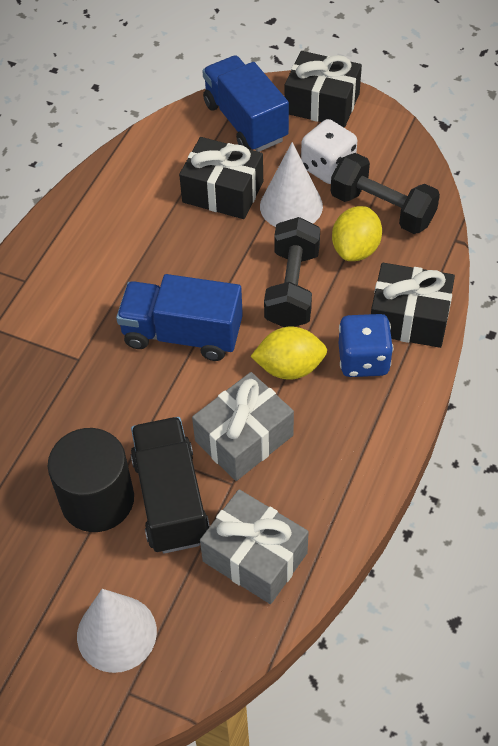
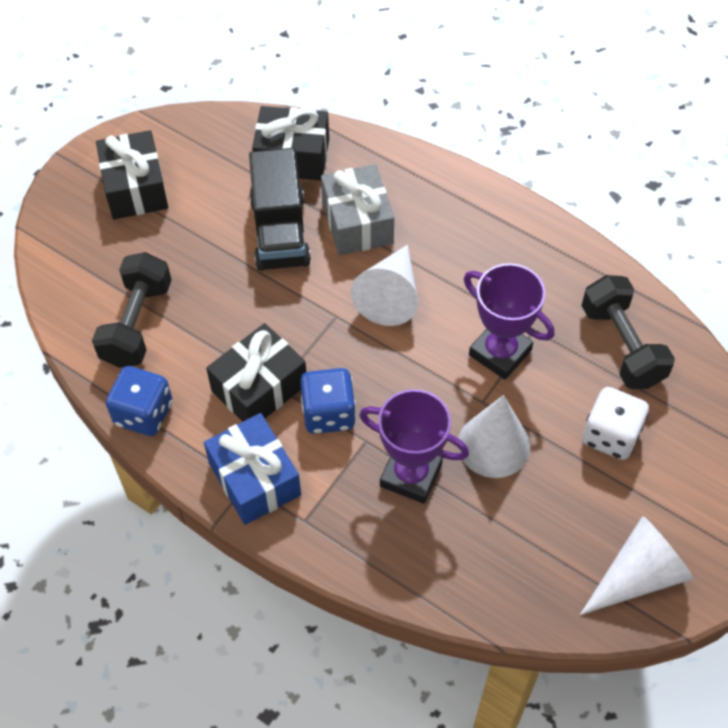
black cylinder: 1 -> 0
blue dice: 1 -> 2
blue gift: 0 -> 1
blue truck: 2 -> 0
grey gift: 2 -> 1
purple trophy: 0 -> 2
white cone: 2 -> 3
yellow lemon: 2 -> 0

